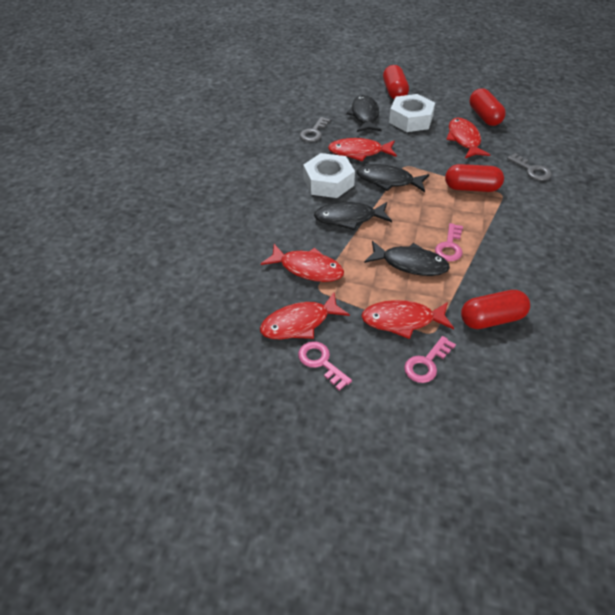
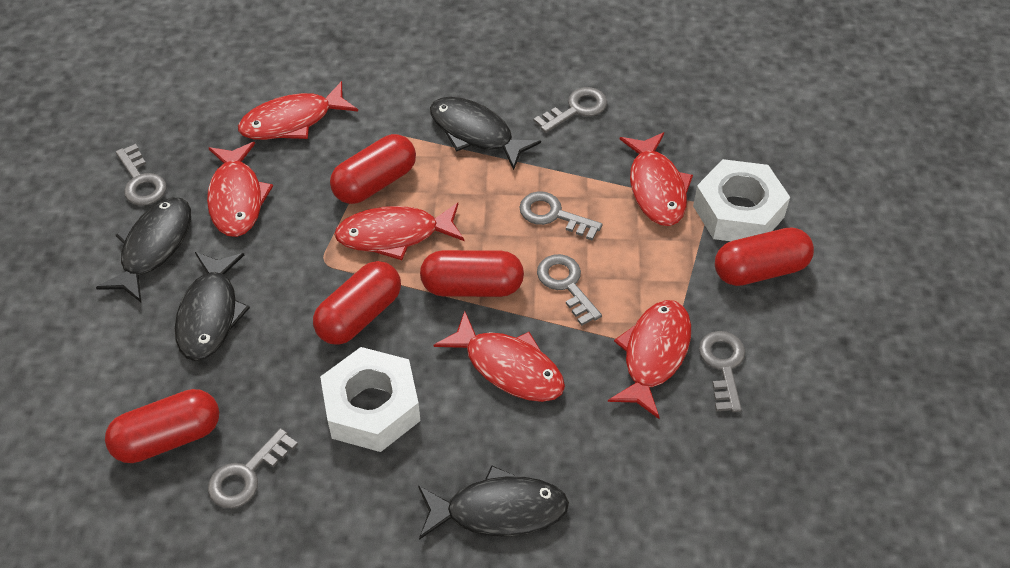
grey key: 2 -> 6
pink key: 3 -> 0
red capsule: 4 -> 5
red fish: 5 -> 6

